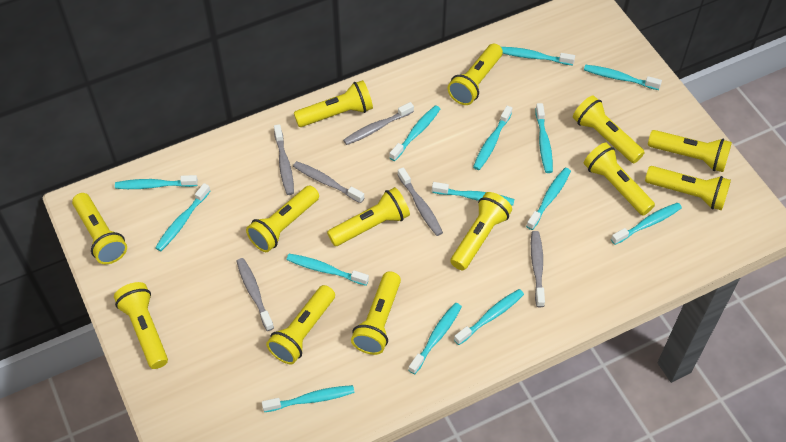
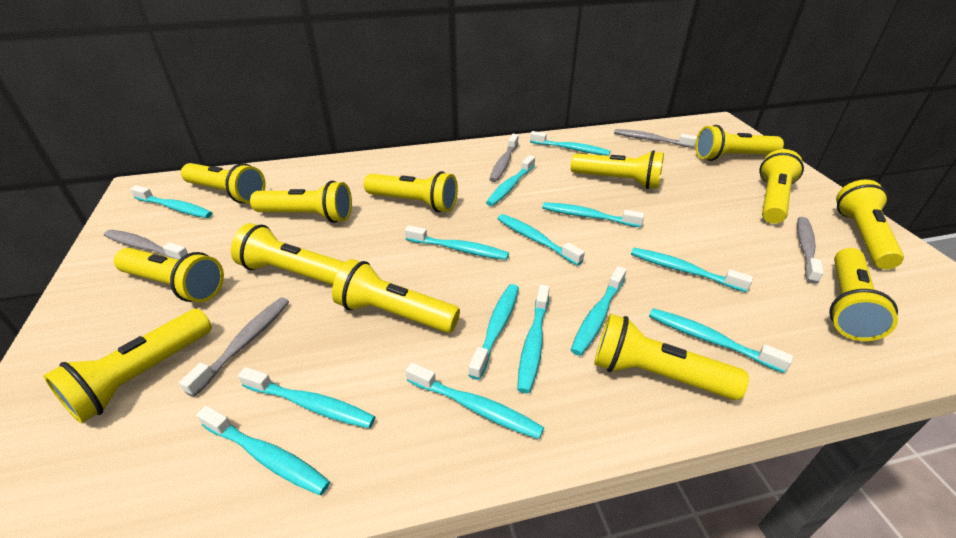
grey toothbrush: 6 -> 5

